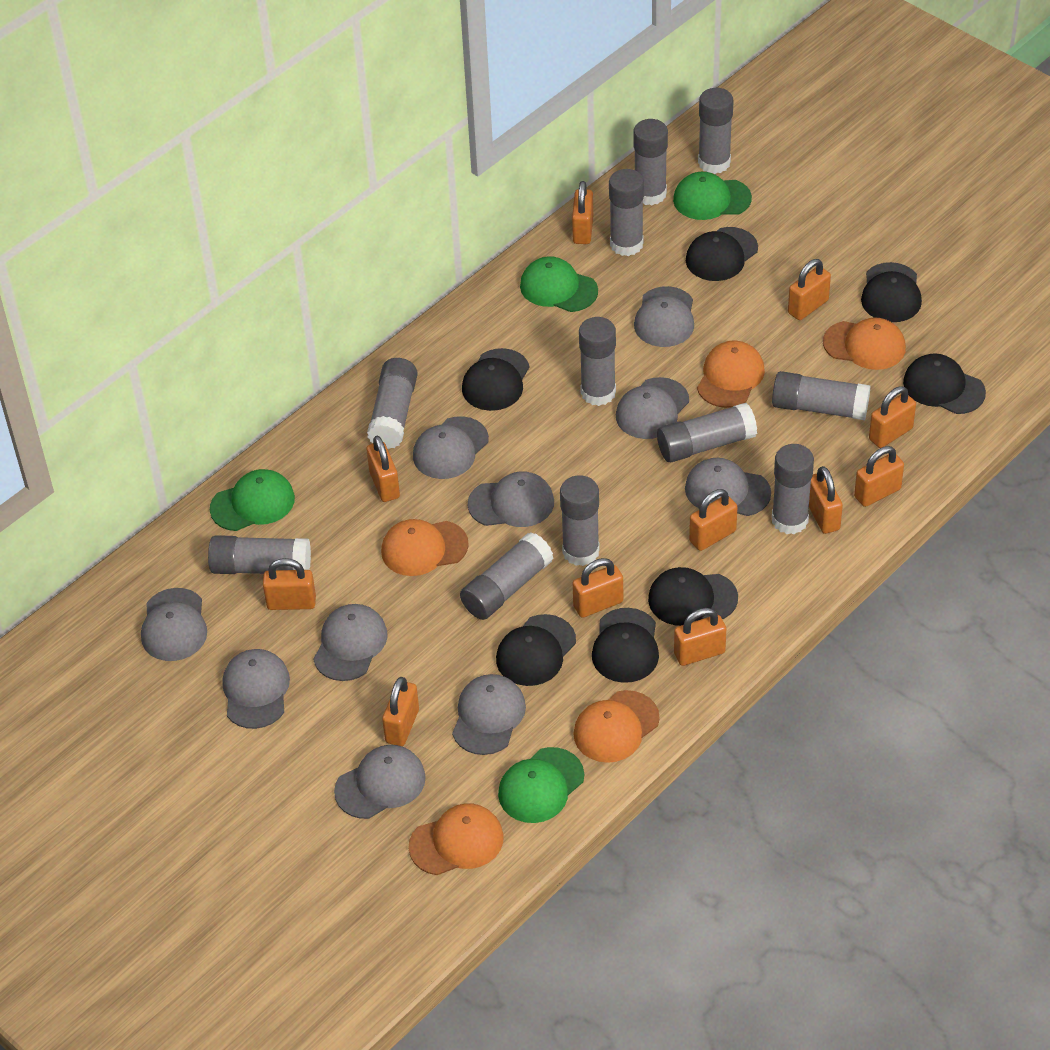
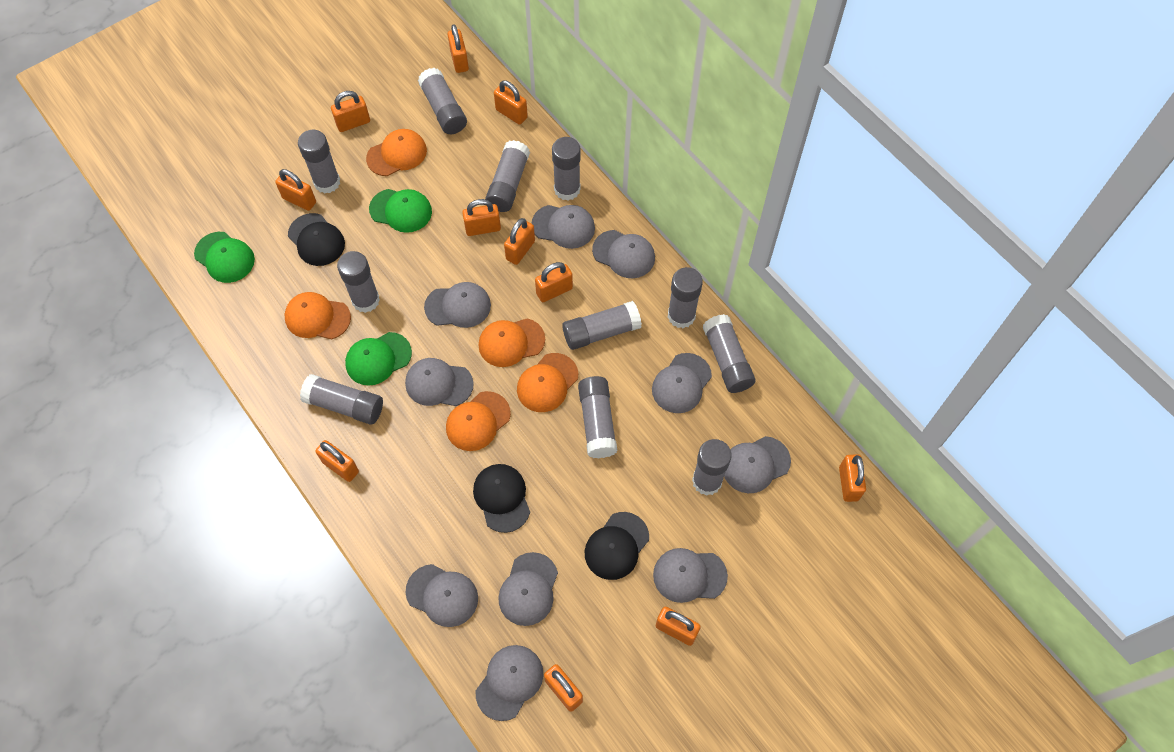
black cap: 7 -> 3
green cap: 4 -> 3

